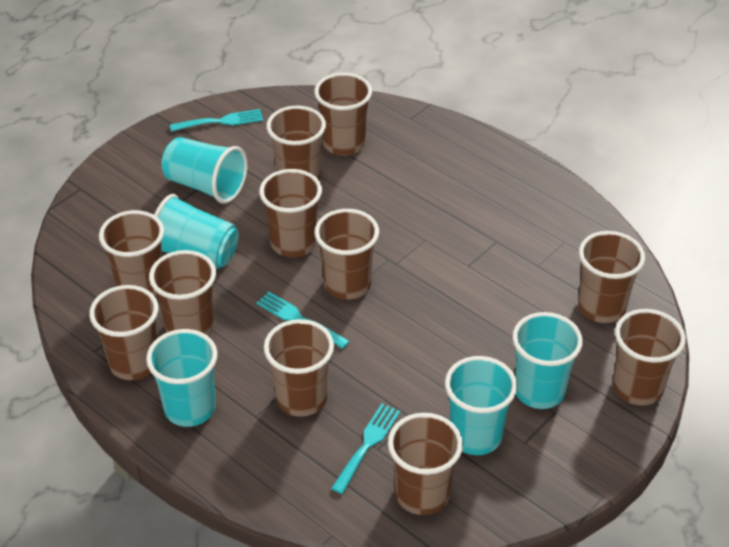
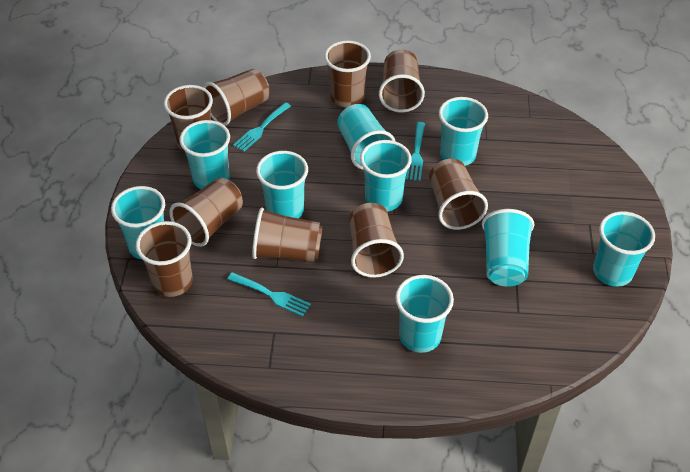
brown cup: 11 -> 9
turquoise cup: 5 -> 9

